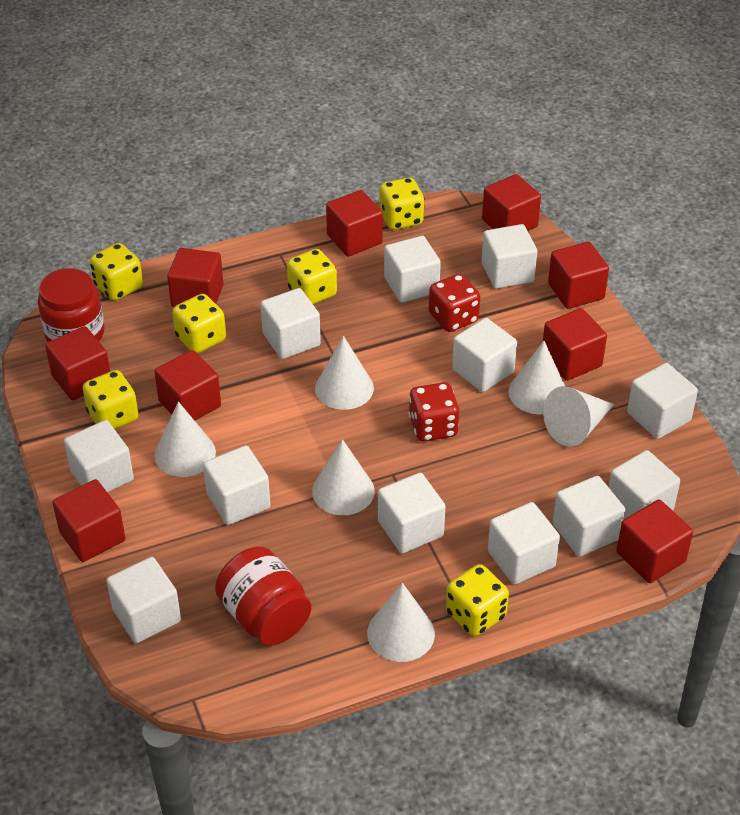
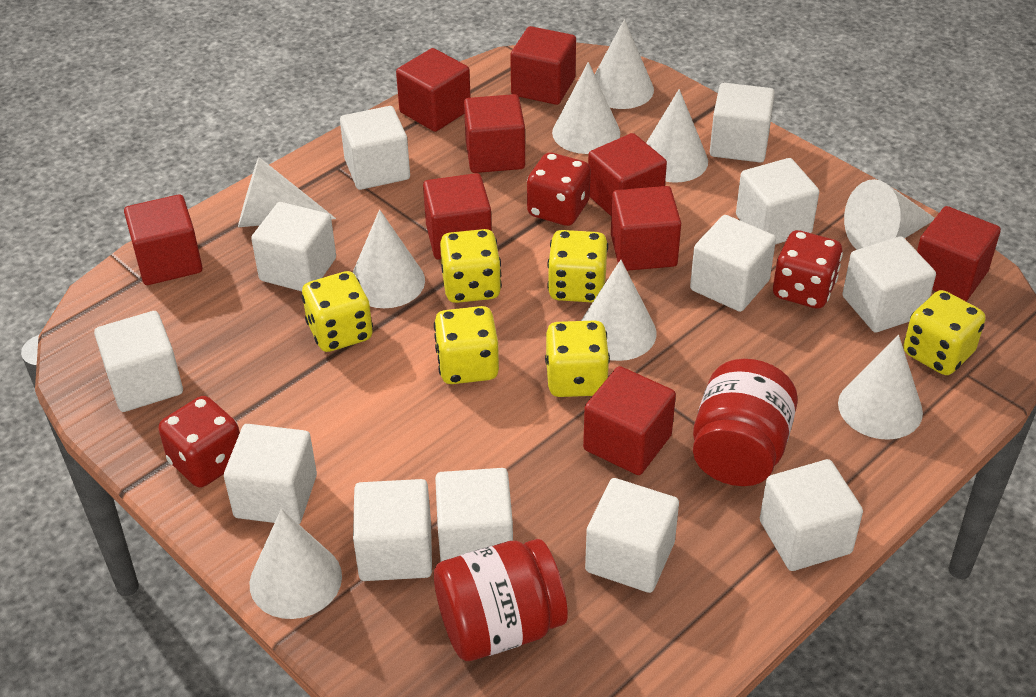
red dice: 2 -> 3
white cone: 6 -> 9

